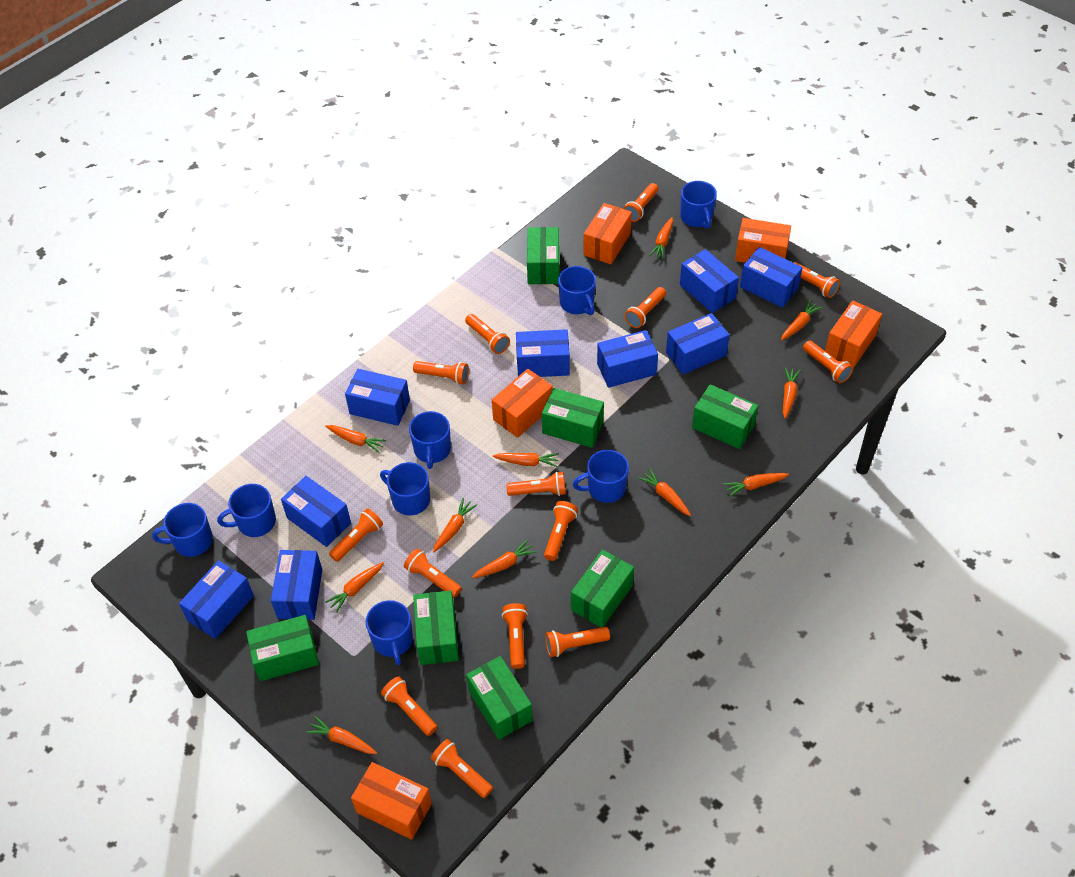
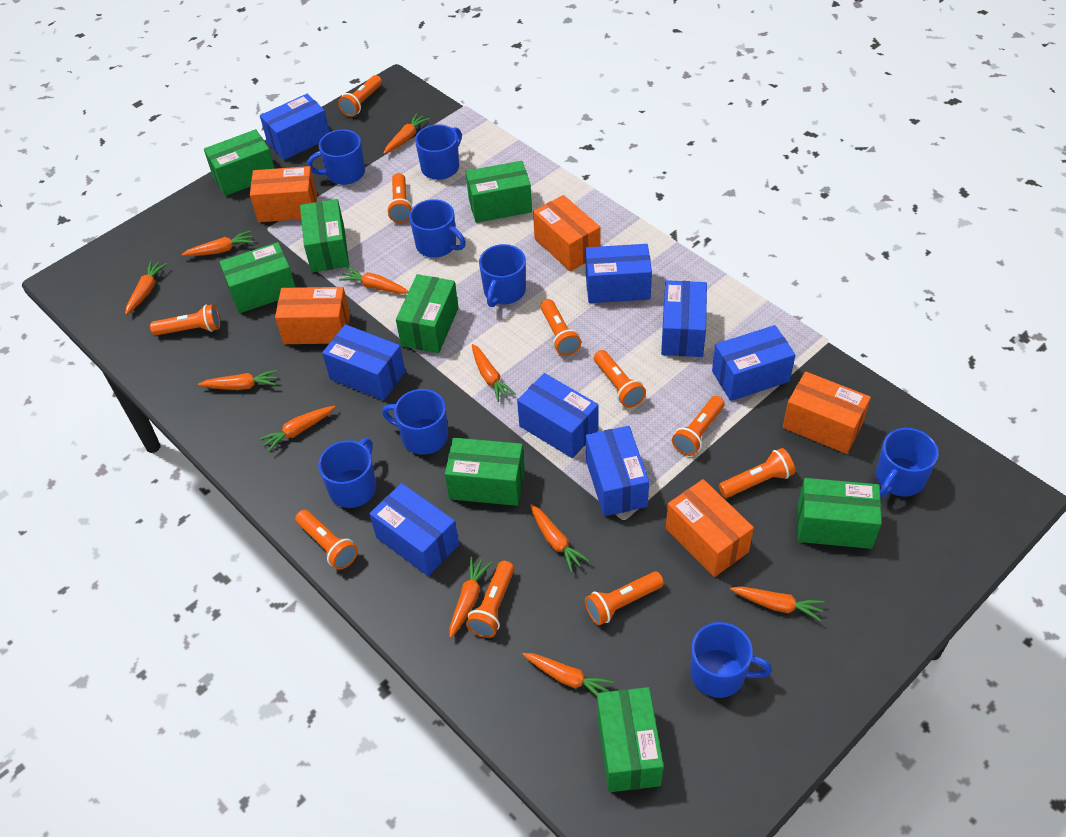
blue box: 9 -> 8
green box: 7 -> 8
orange flashlight: 14 -> 10

